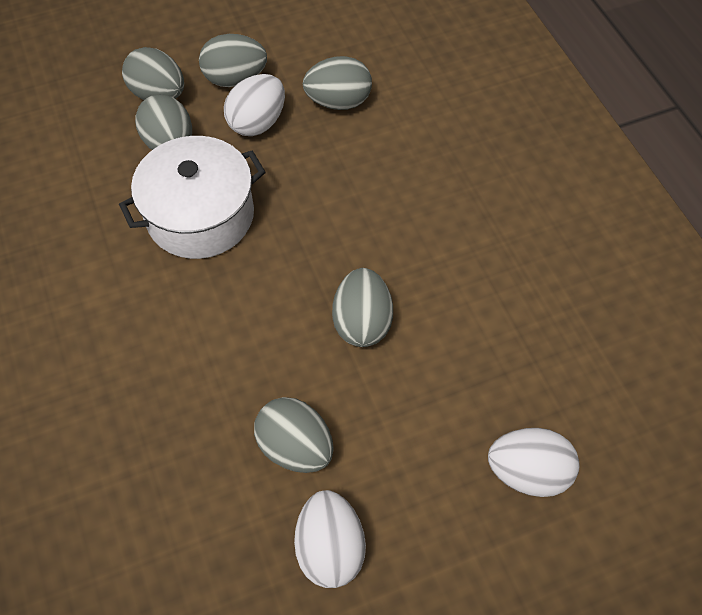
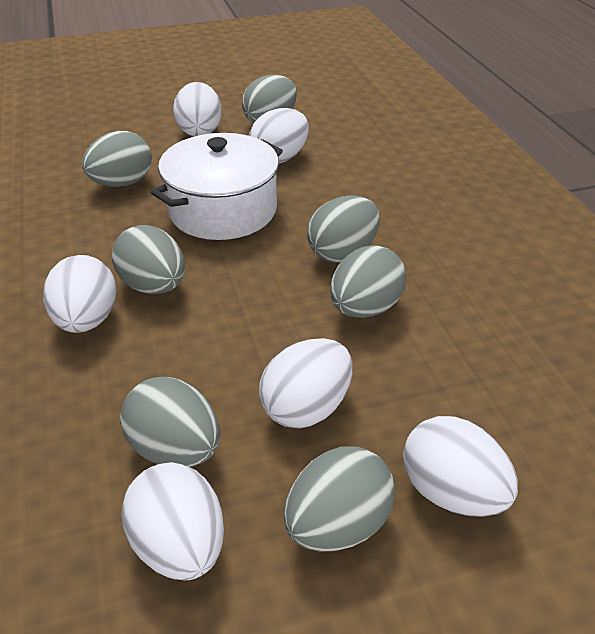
grey egg: 6 -> 7
white egg: 3 -> 6

